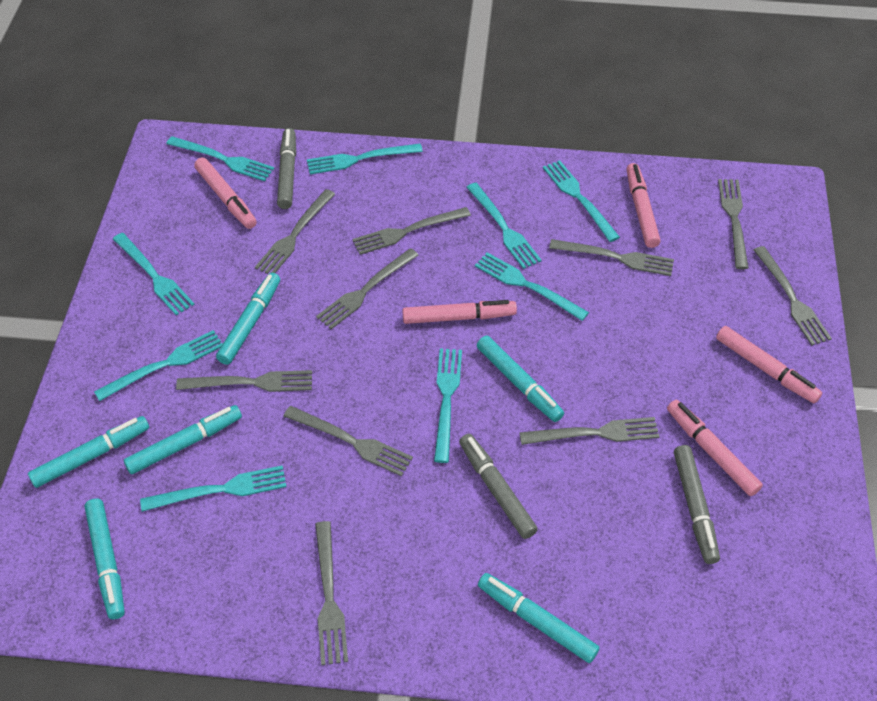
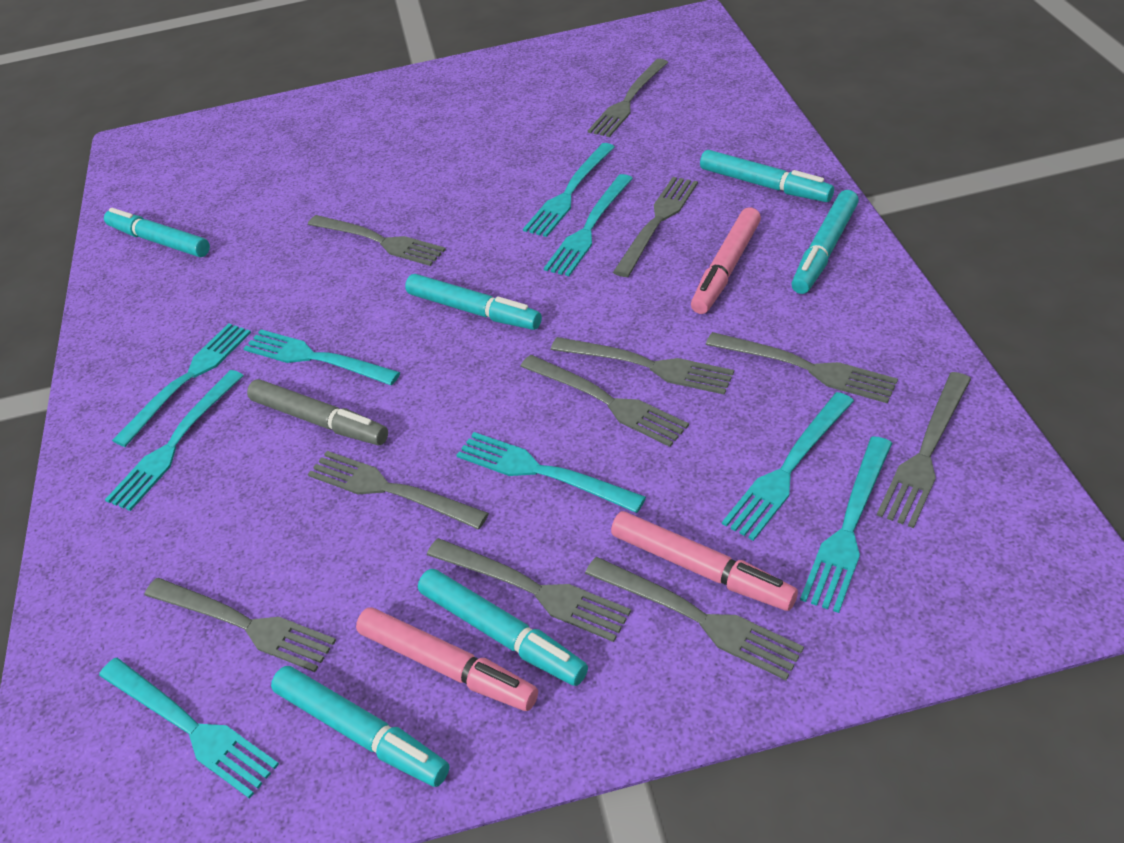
grey fork: 10 -> 11
grey marker: 3 -> 1
pink marker: 5 -> 3

